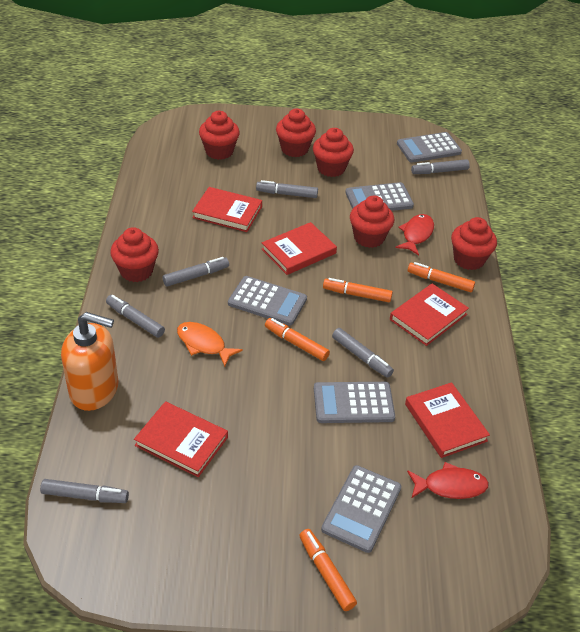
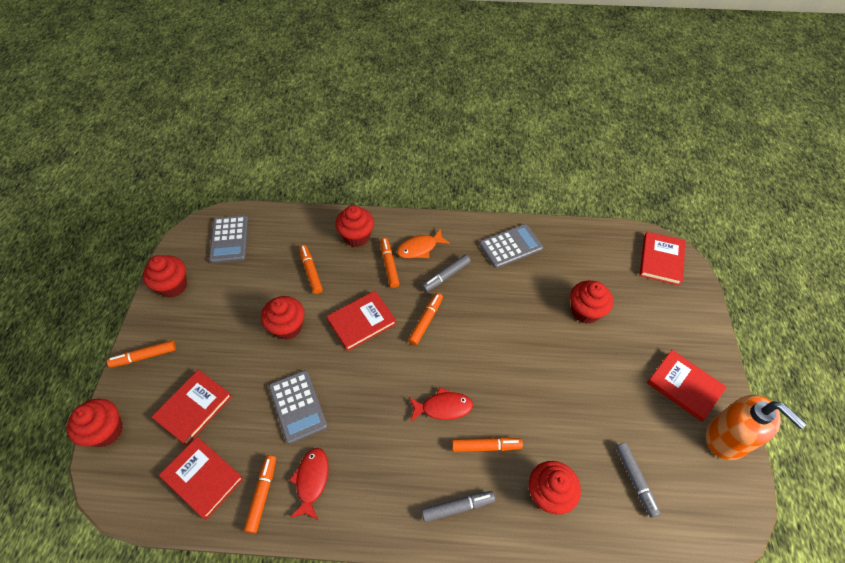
grey calculator: 5 -> 3
grey marker: 6 -> 3
orange marker: 4 -> 6

